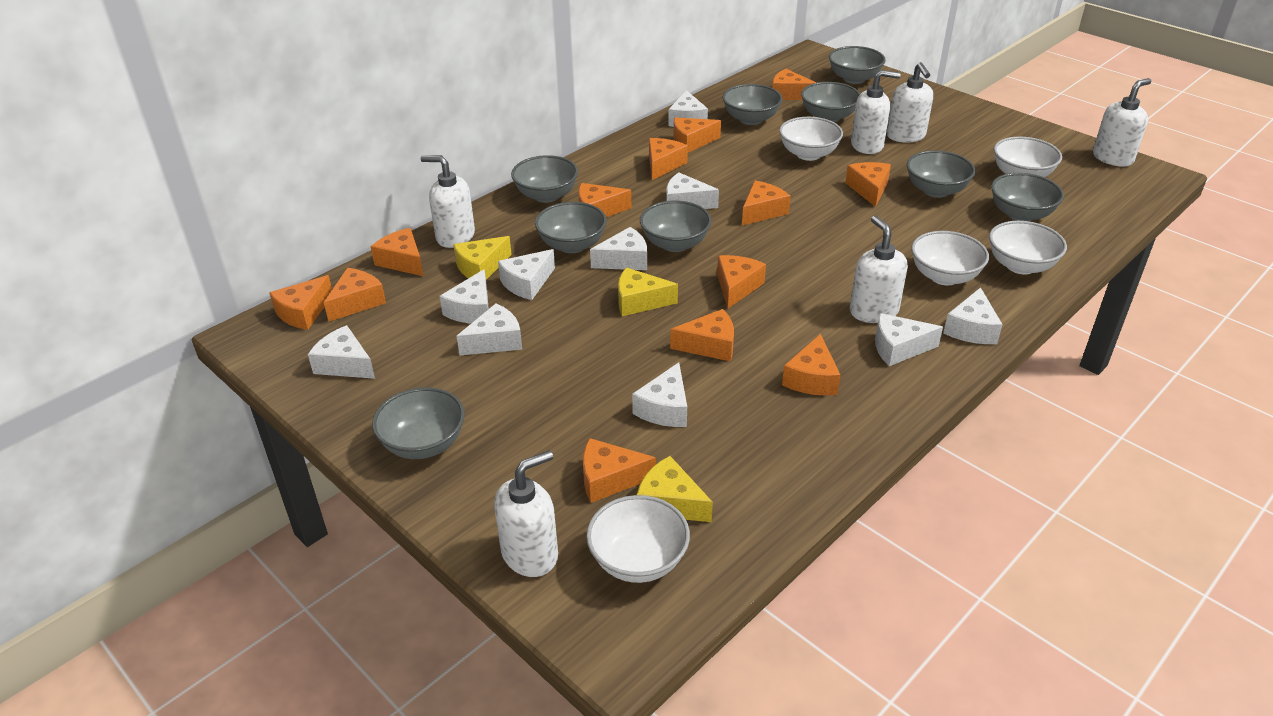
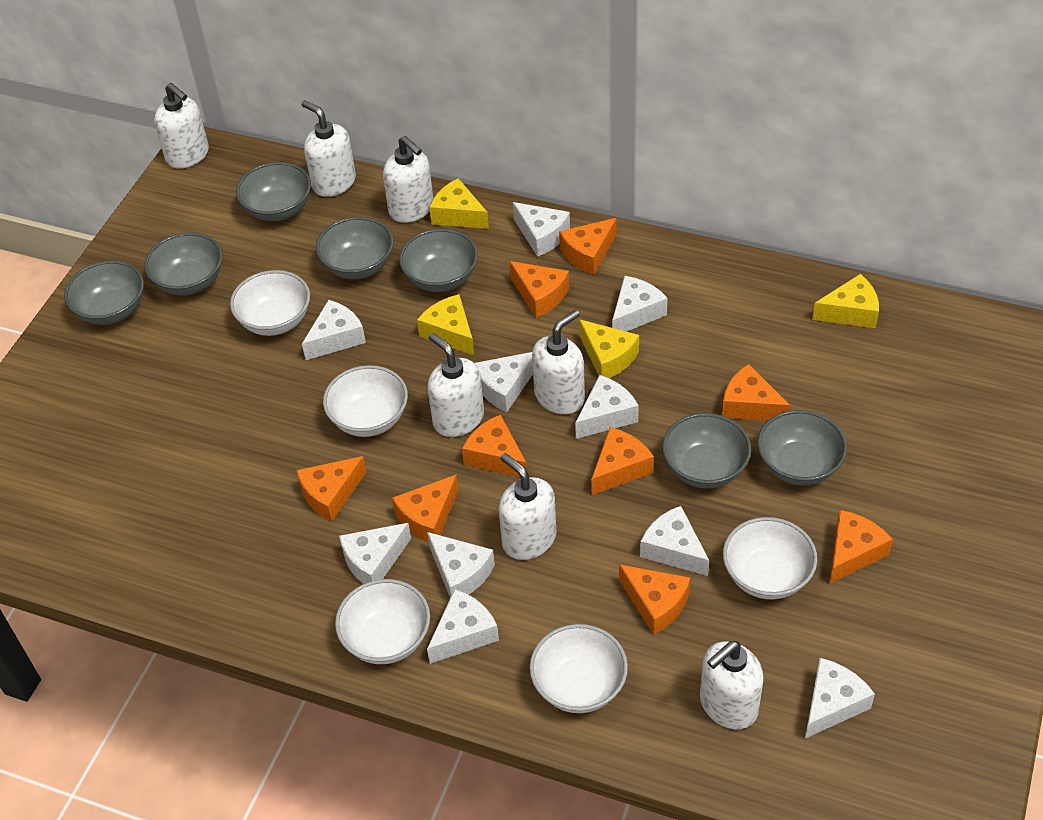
grey bowl: 9 -> 7
orange cheese: 13 -> 9
white soap dispenser: 6 -> 7
yellow cheese: 3 -> 4

